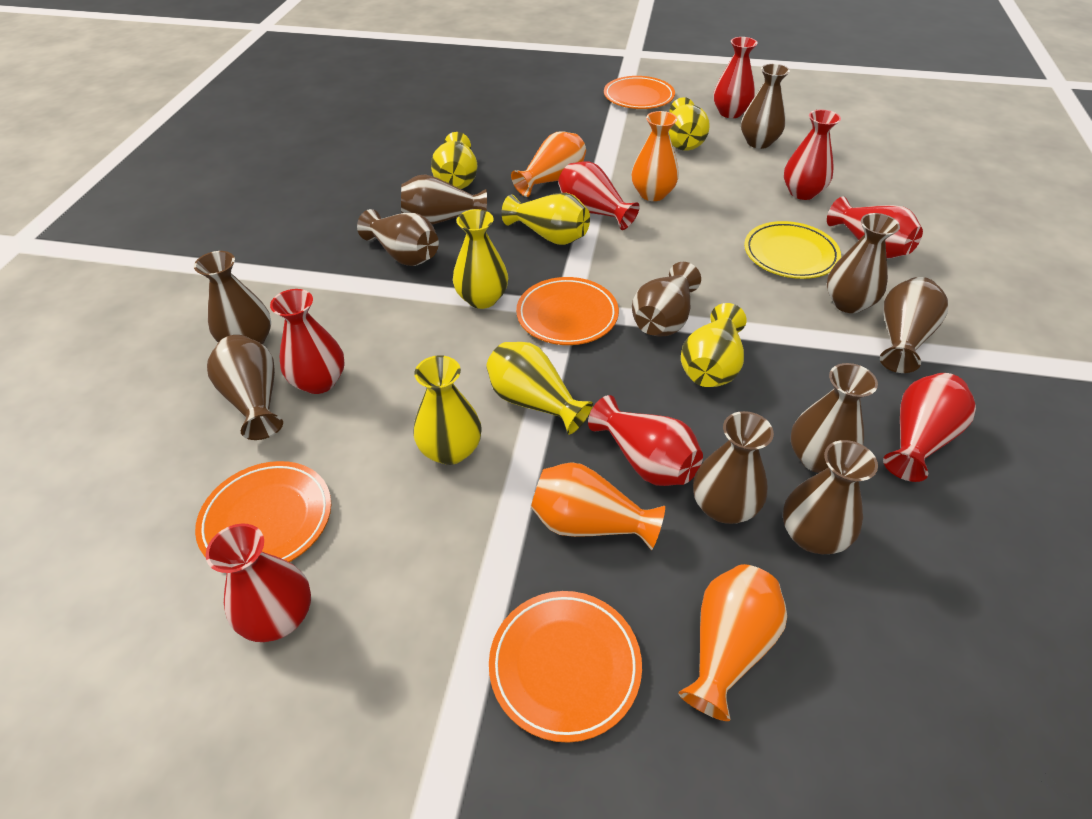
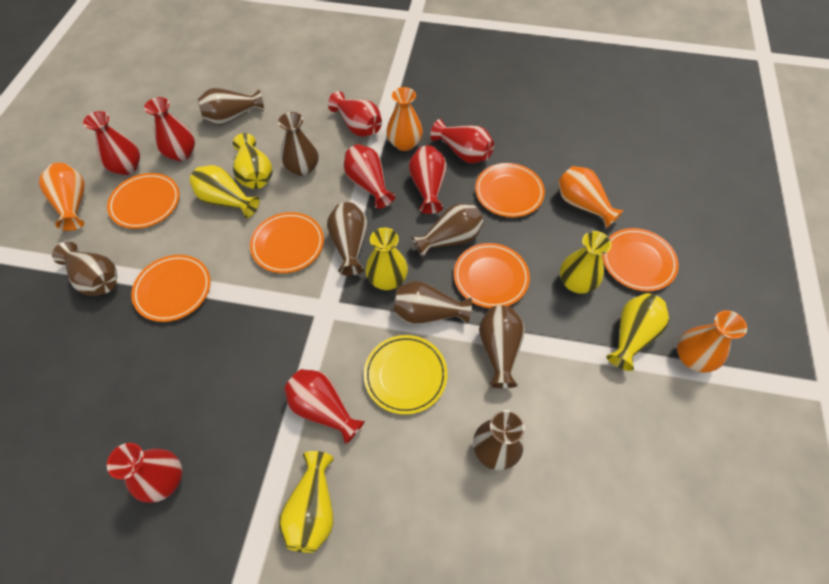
brown vase: 11 -> 8
orange plate: 4 -> 6
yellow vase: 7 -> 6

